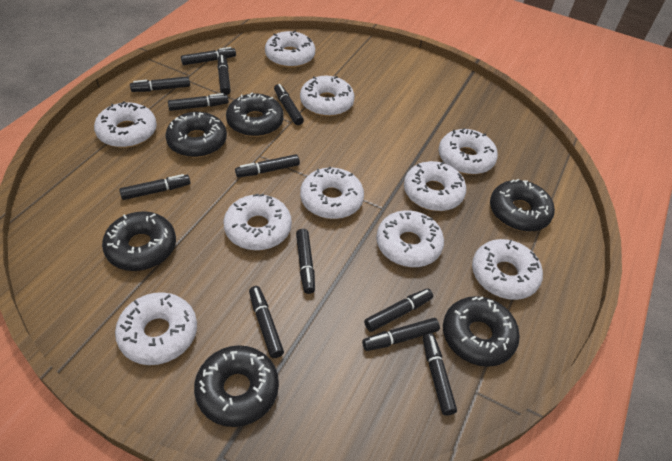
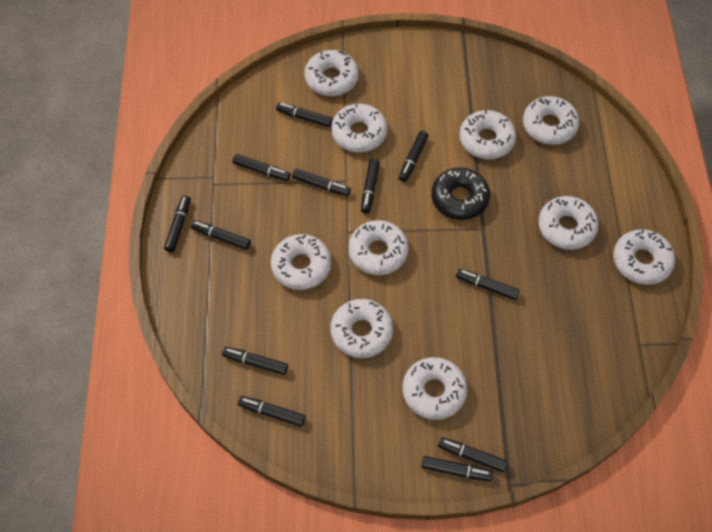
black donut: 6 -> 1

